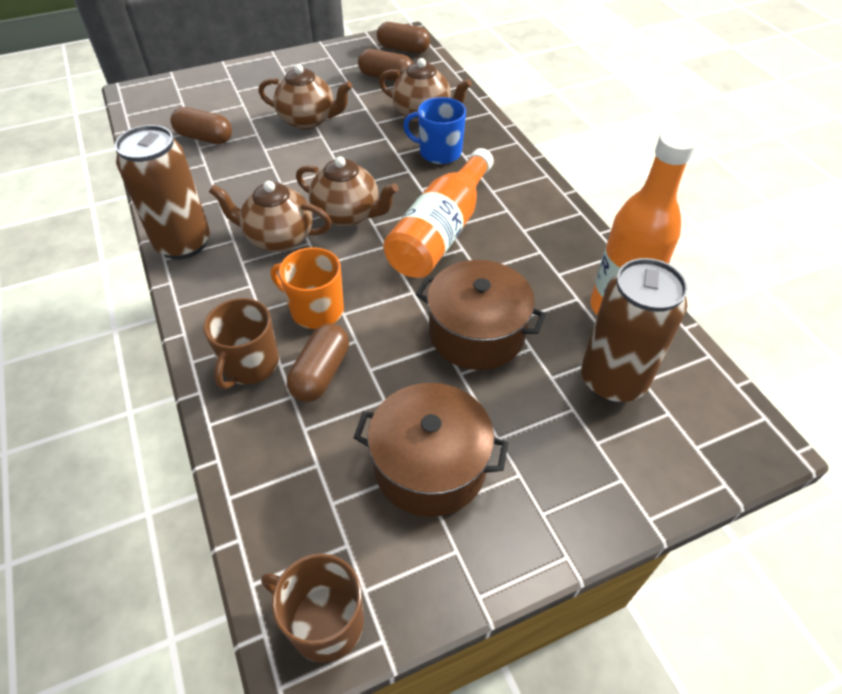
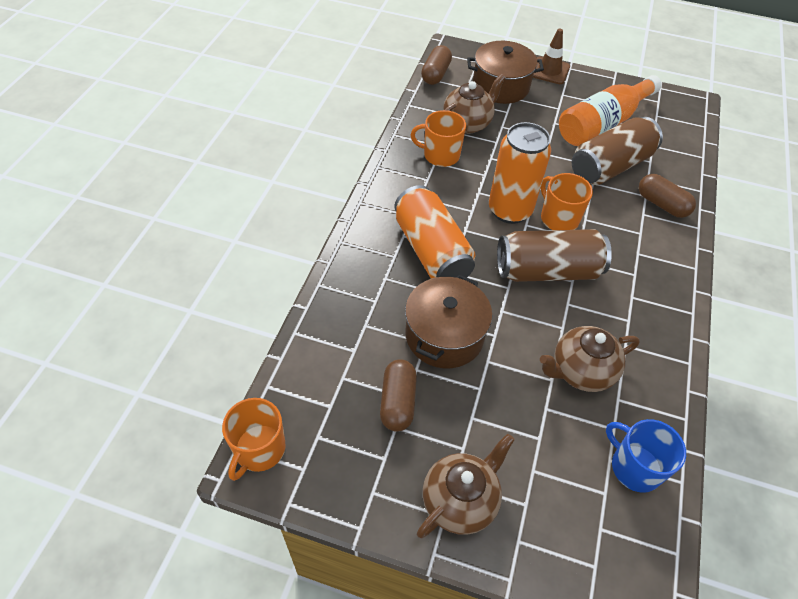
brown capsule: 4 -> 3
brown mug: 2 -> 0
brown teapot: 4 -> 3
brown traffic cone: 0 -> 1
orange bottle: 2 -> 1
orange can: 0 -> 2
orange mug: 1 -> 3

